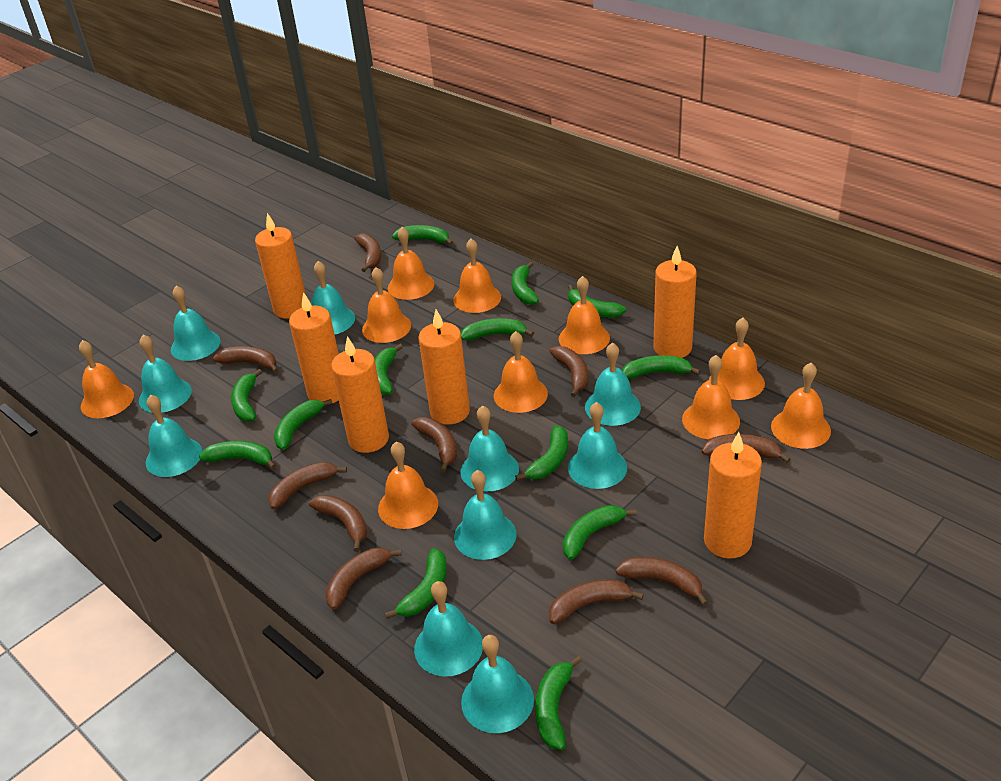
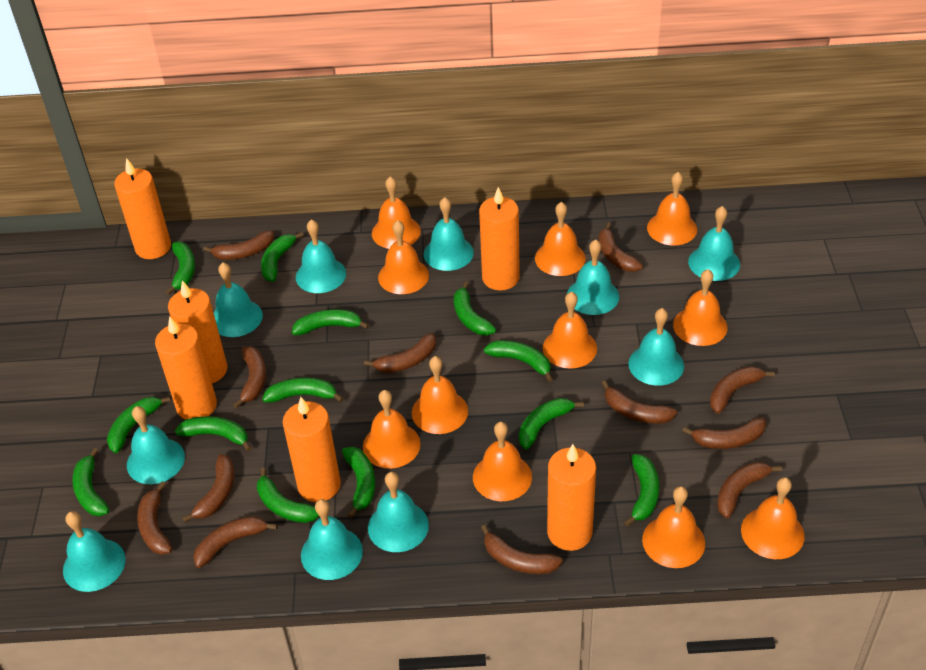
brown banana: 10 -> 12
orange bell: 10 -> 11

